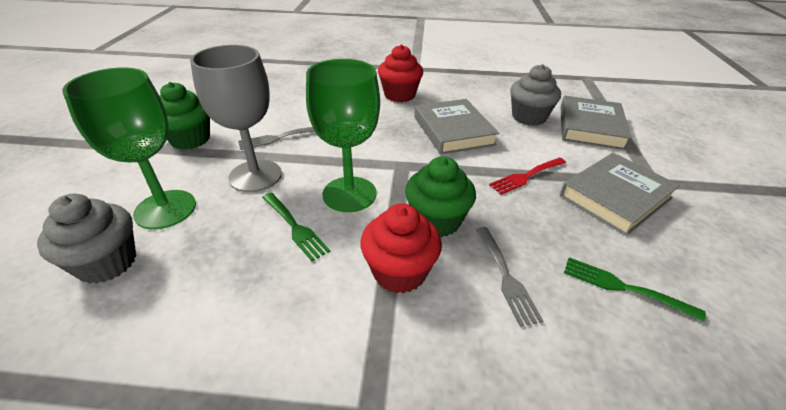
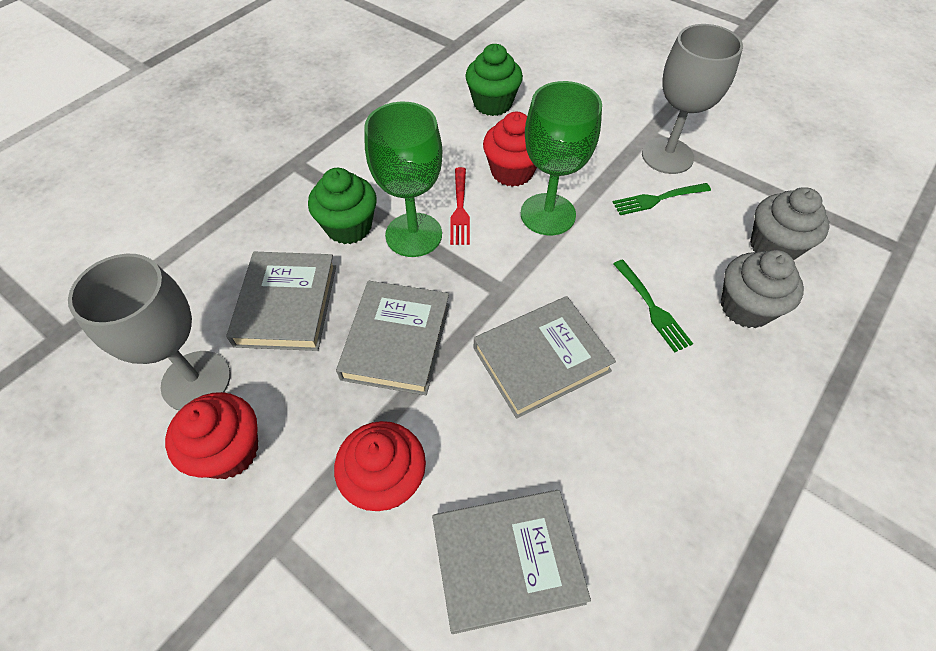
grey book: 3 -> 4
grey fork: 2 -> 0
grey goblet: 1 -> 2
red cupcake: 2 -> 3

